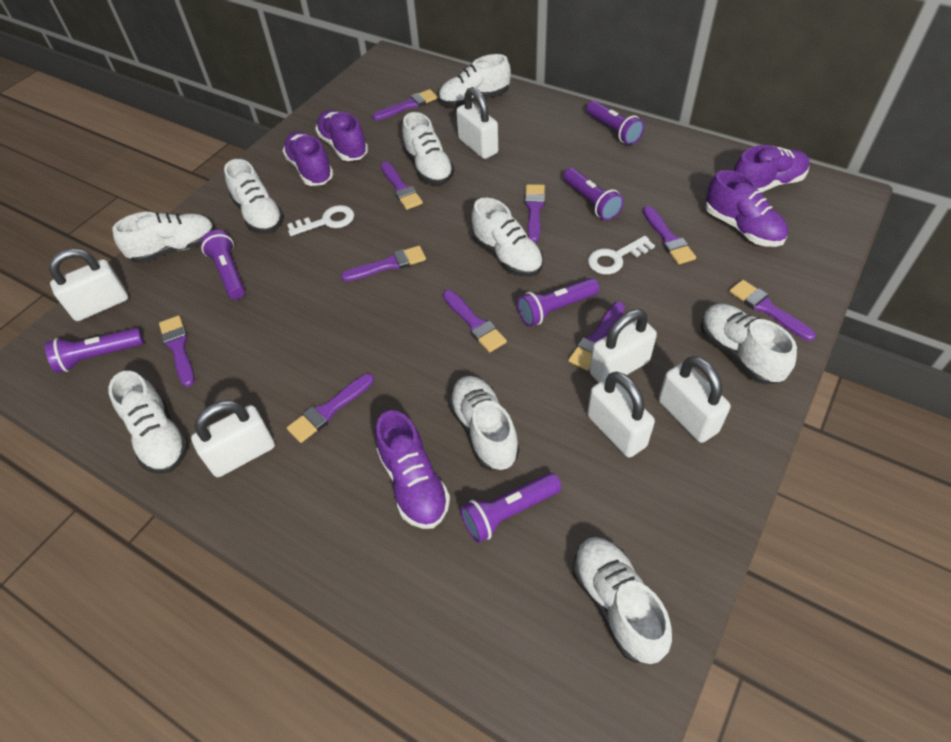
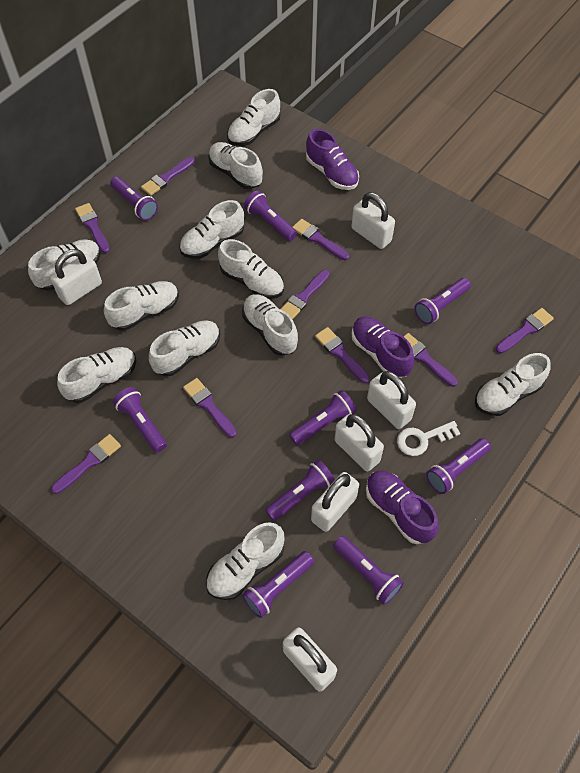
purple brush: 10 -> 9
purple flashlight: 6 -> 9
purple shoe: 5 -> 3
white key: 2 -> 1
white shoe: 9 -> 11

